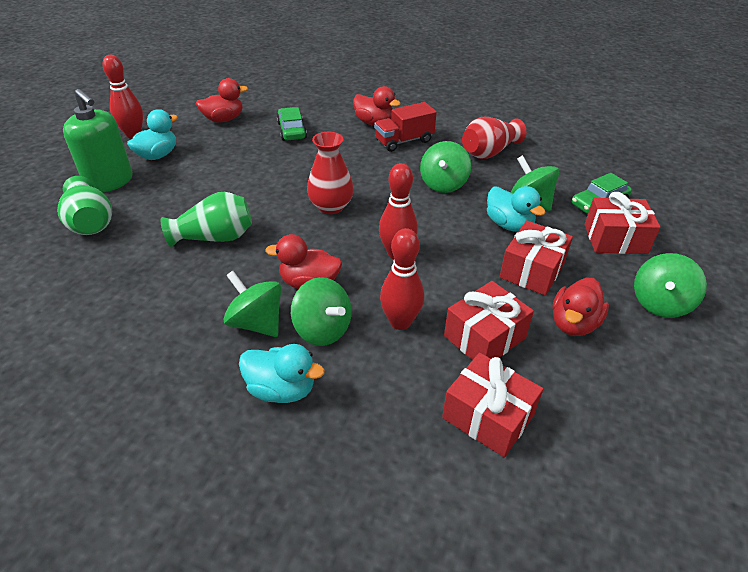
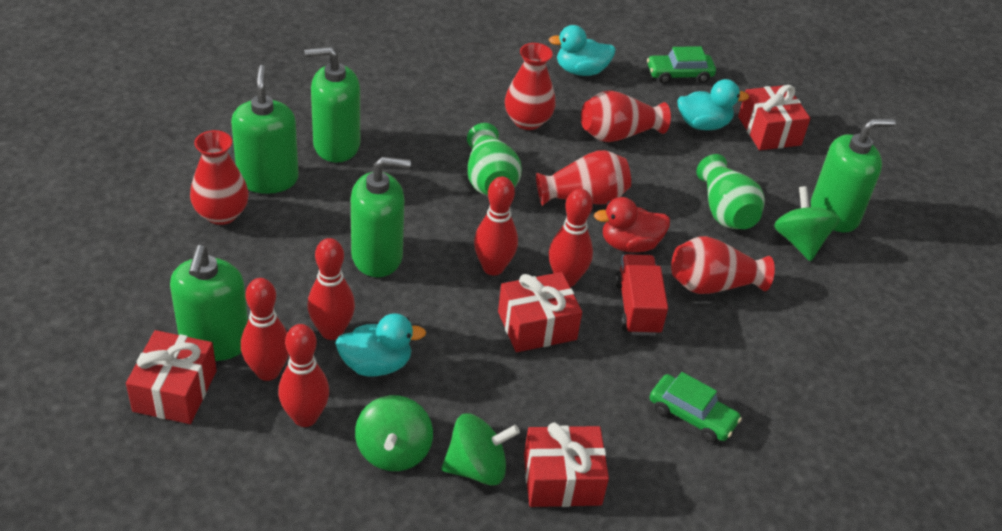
green soap dispenser: 1 -> 5
green spinning top: 5 -> 3
red bowling pin: 3 -> 5
red duck: 4 -> 1
red vase: 2 -> 5

